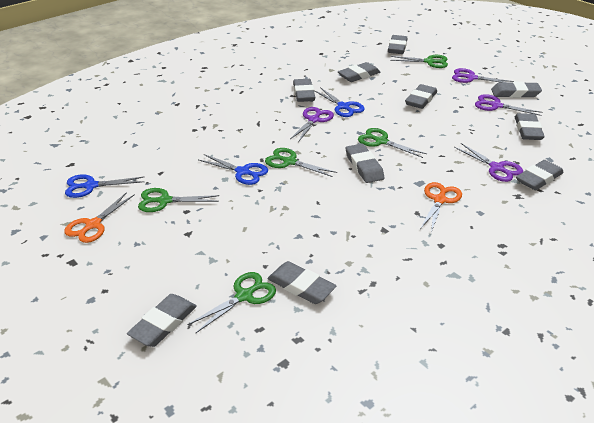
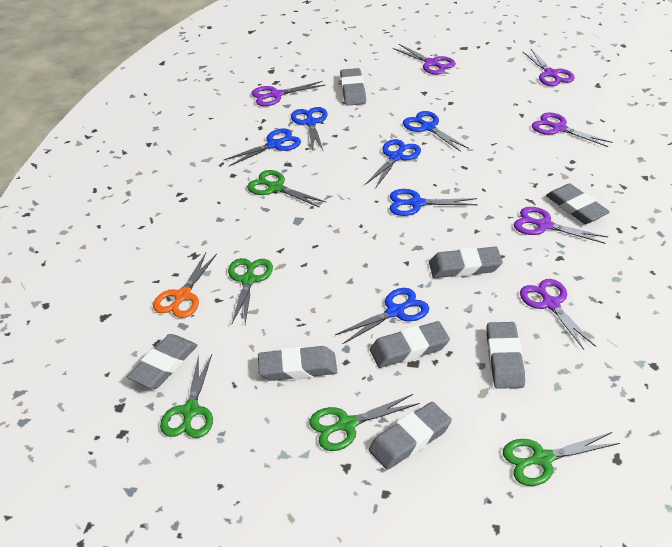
blue scissors: 3 -> 6
grey eraser: 10 -> 8
orange scissors: 2 -> 1
purple scissors: 4 -> 6

